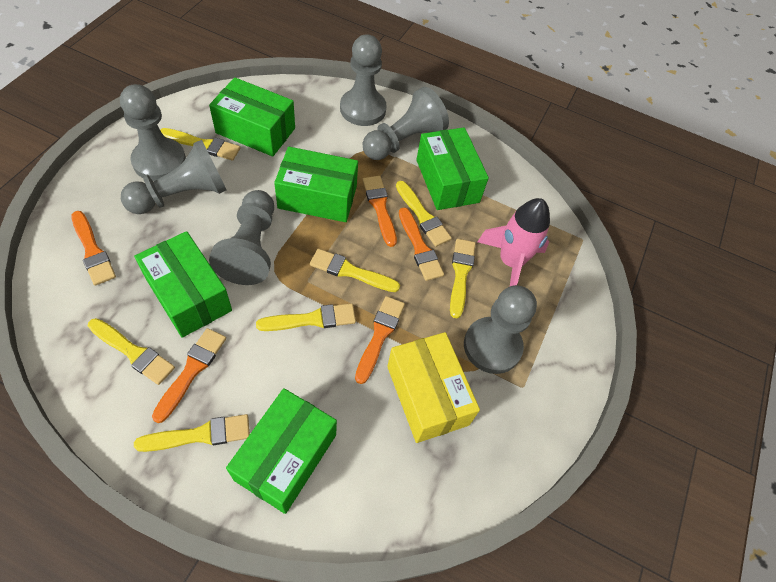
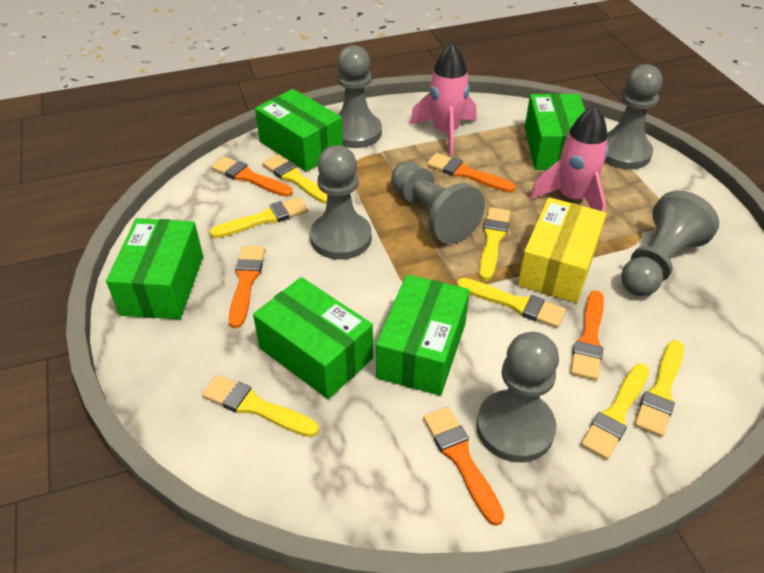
pink rocket: 1 -> 2

